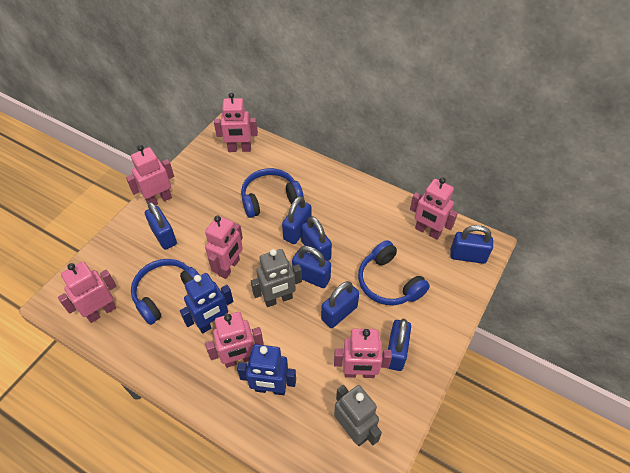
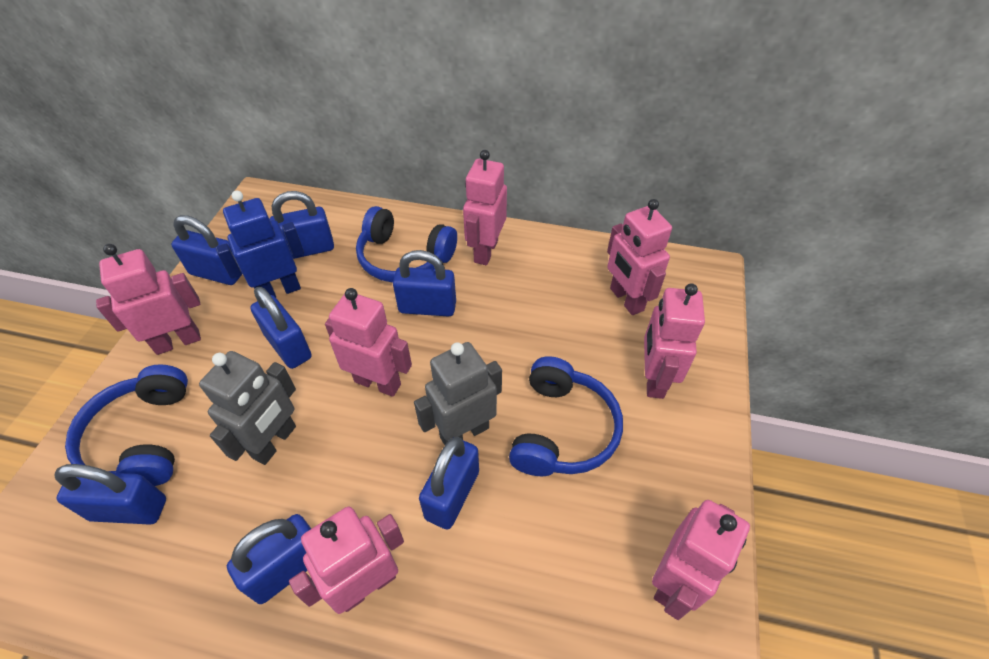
blue robot: 2 -> 1

